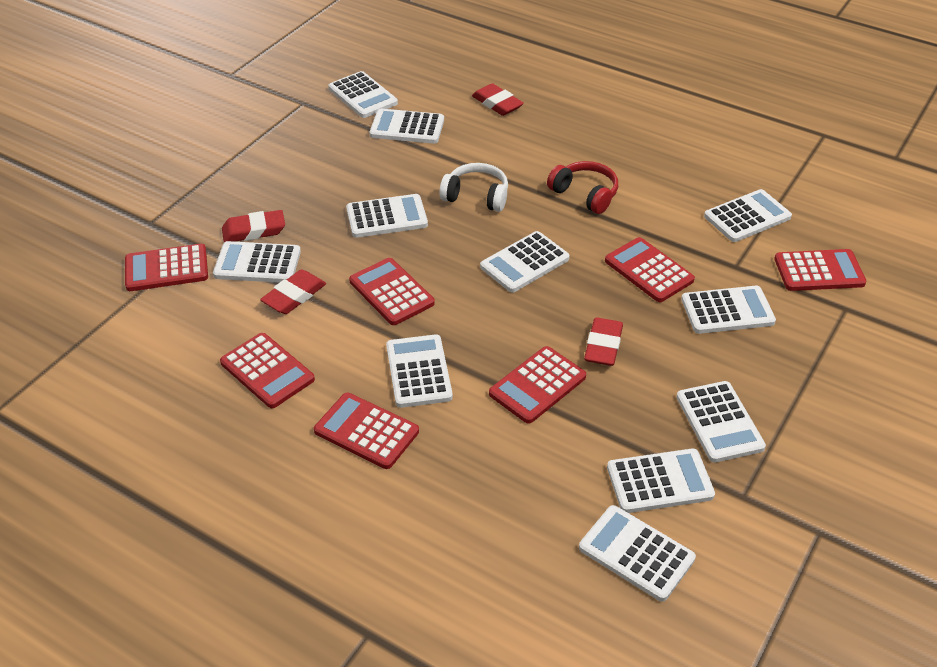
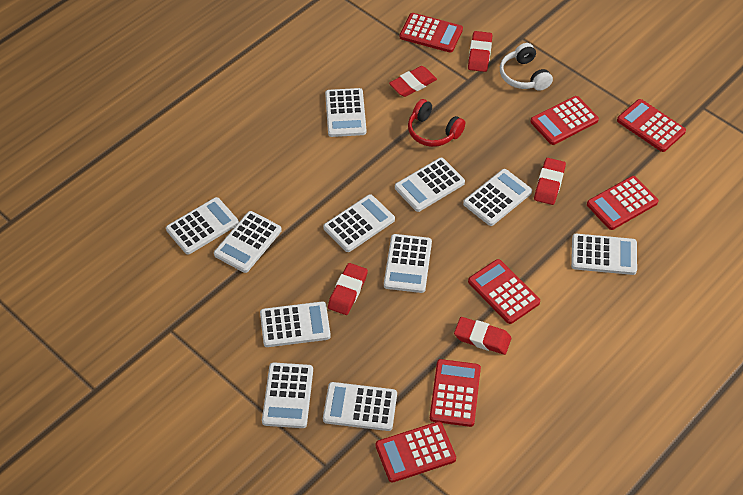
red eraser: 4 -> 5

